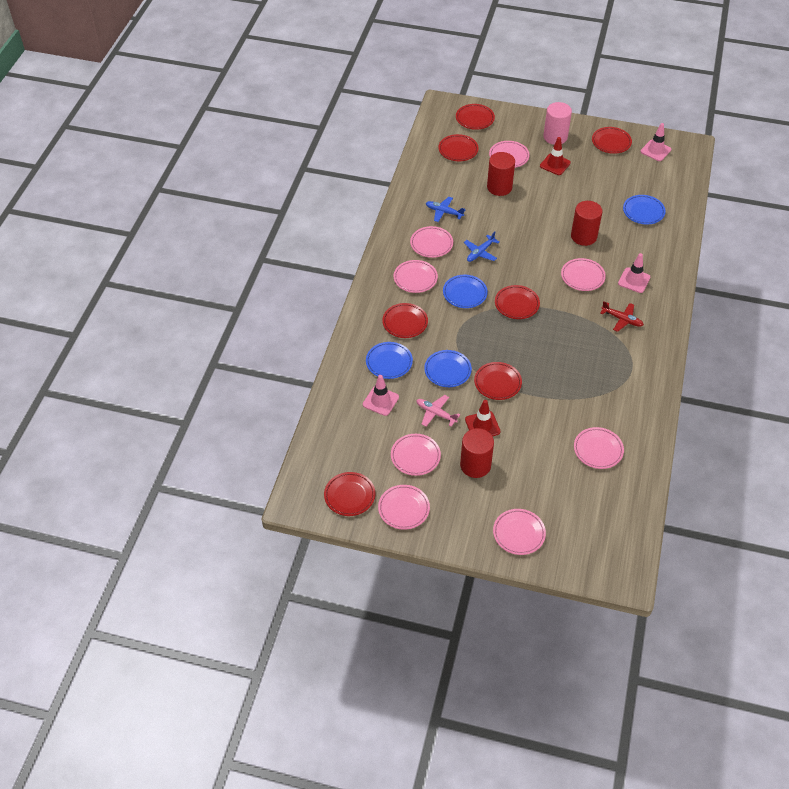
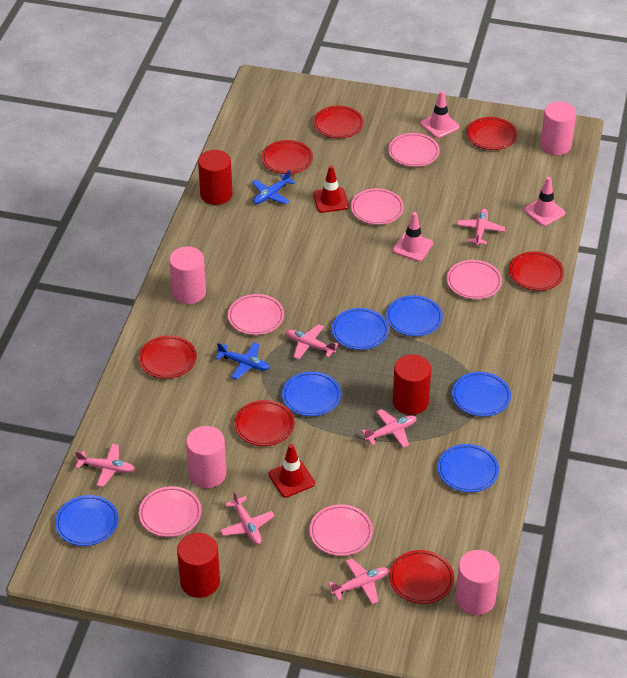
blue plate: 4 -> 6
pink cylinder: 1 -> 4
pink plane: 1 -> 6
pink plate: 8 -> 6
red plane: 1 -> 0

